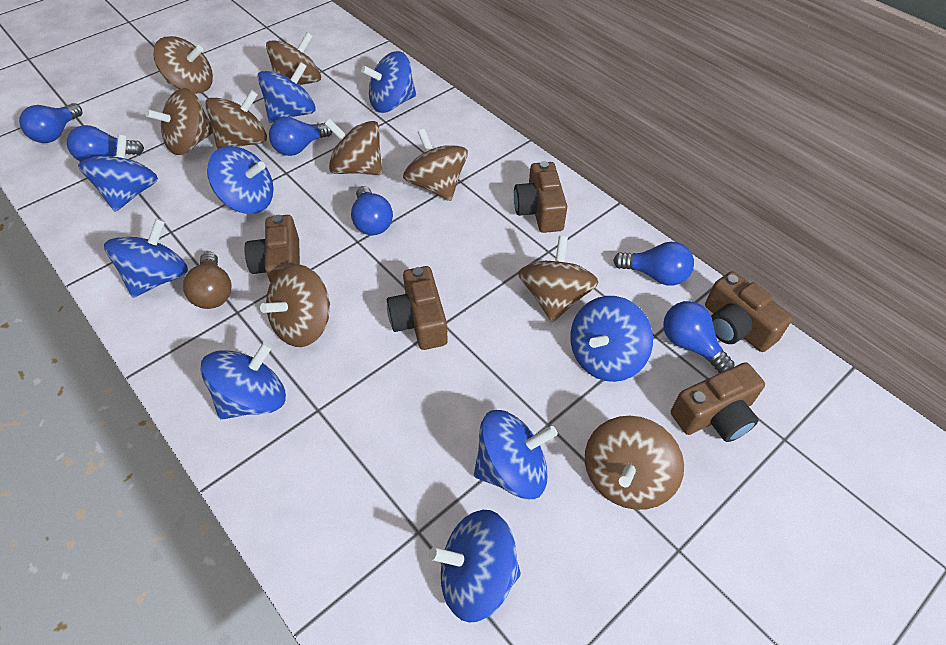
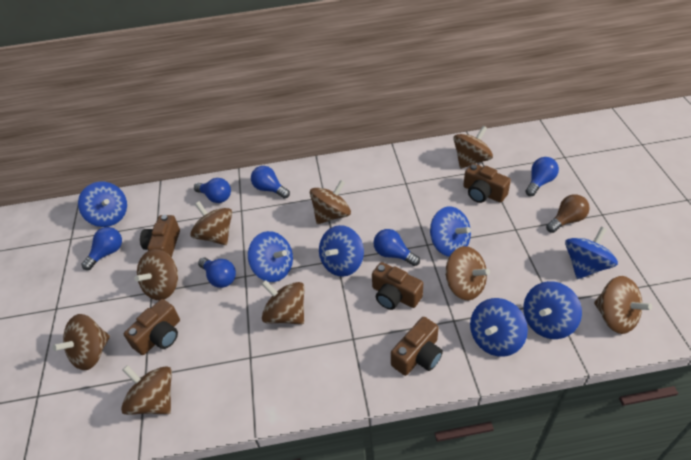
blue spinning top: 9 -> 7

